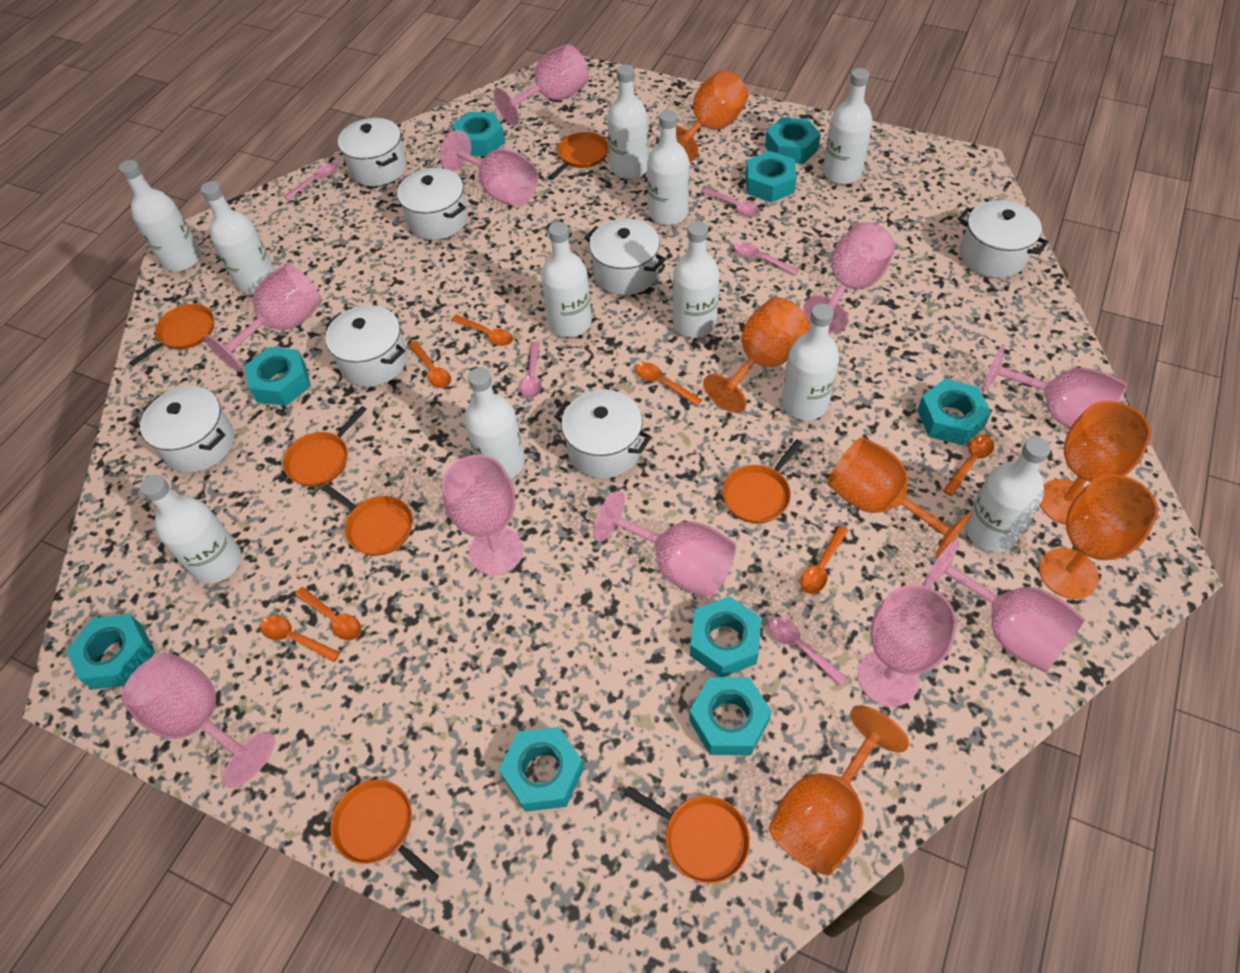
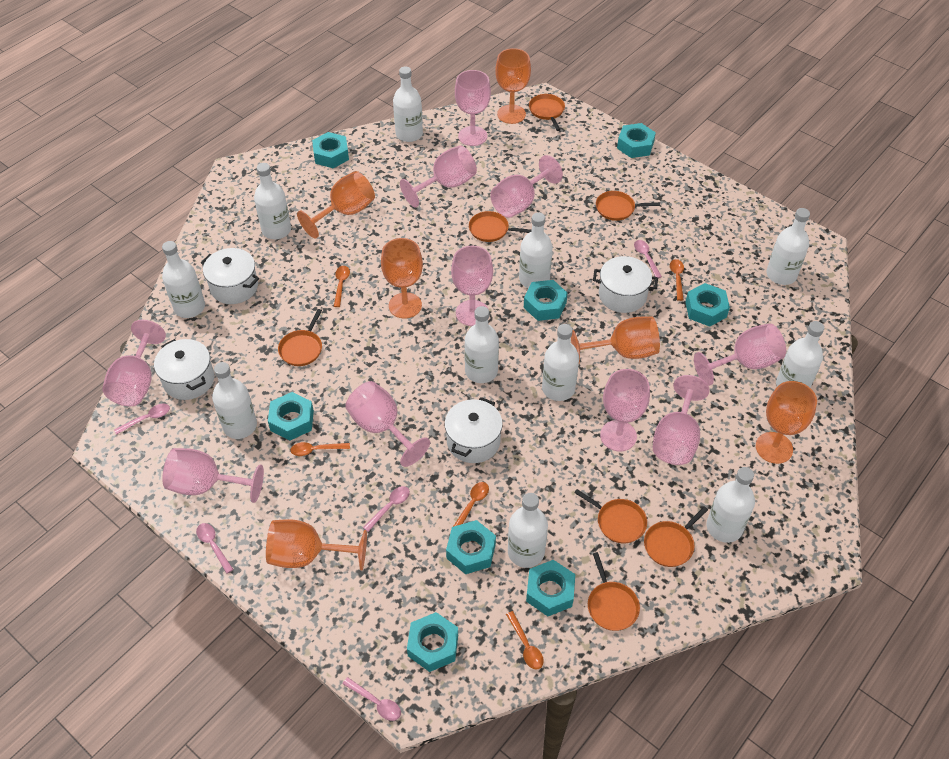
orange spoon: 7 -> 5
turquoise nut: 9 -> 8
white pot: 7 -> 4

